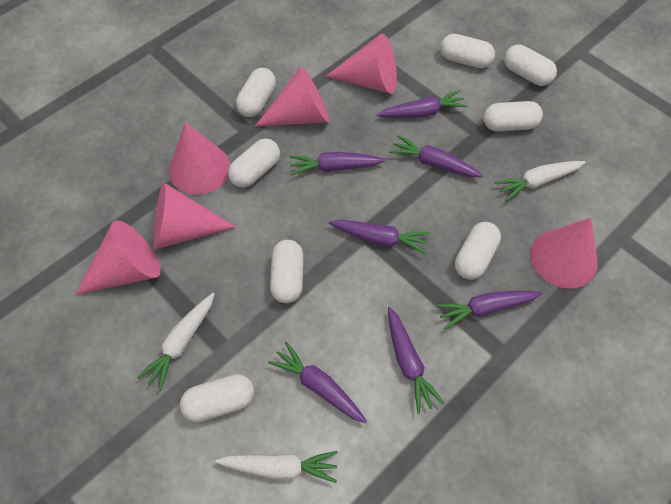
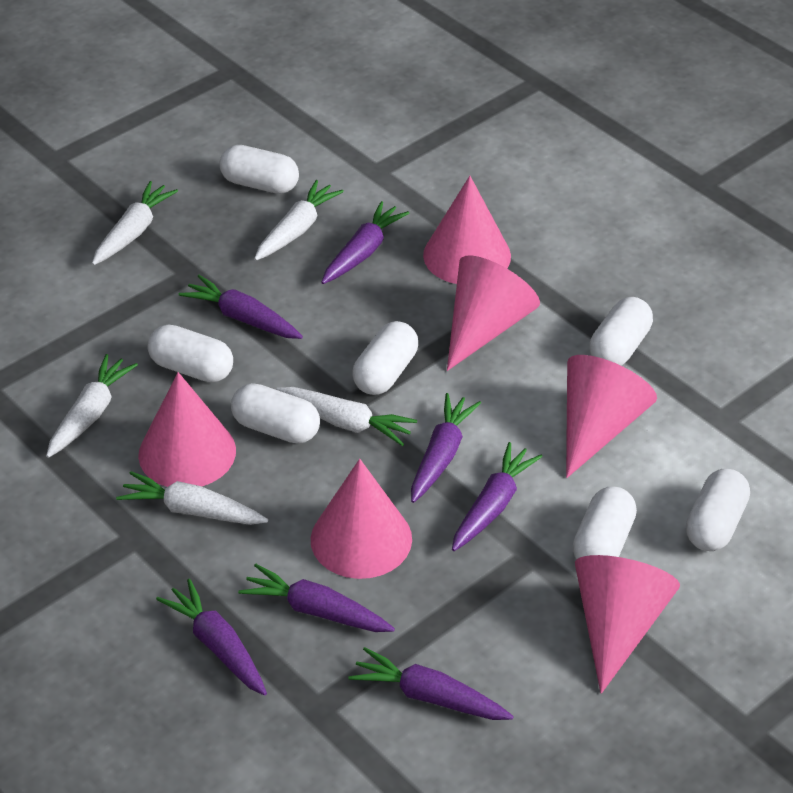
white capsule: 8 -> 7
white carrot: 3 -> 5

